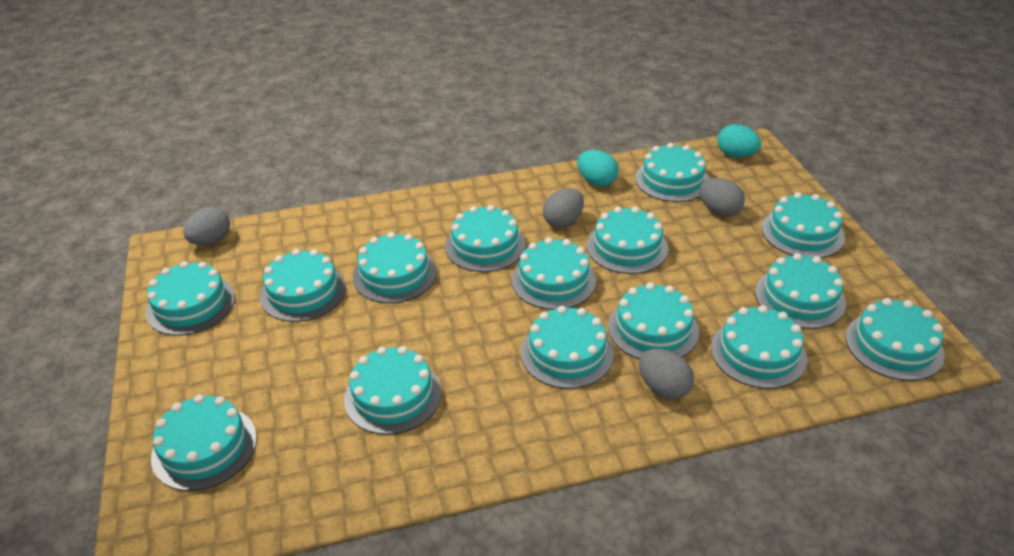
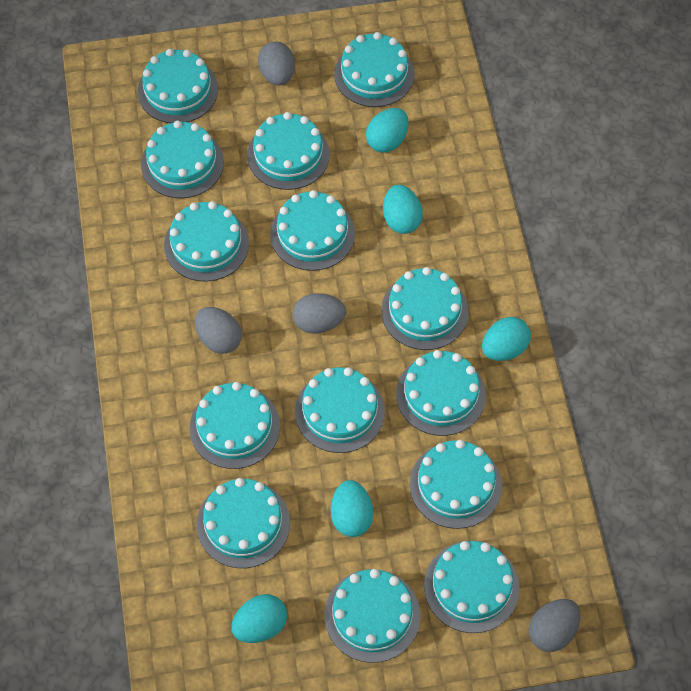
turquoise cake: 15 -> 14
turquoise egg: 2 -> 5

